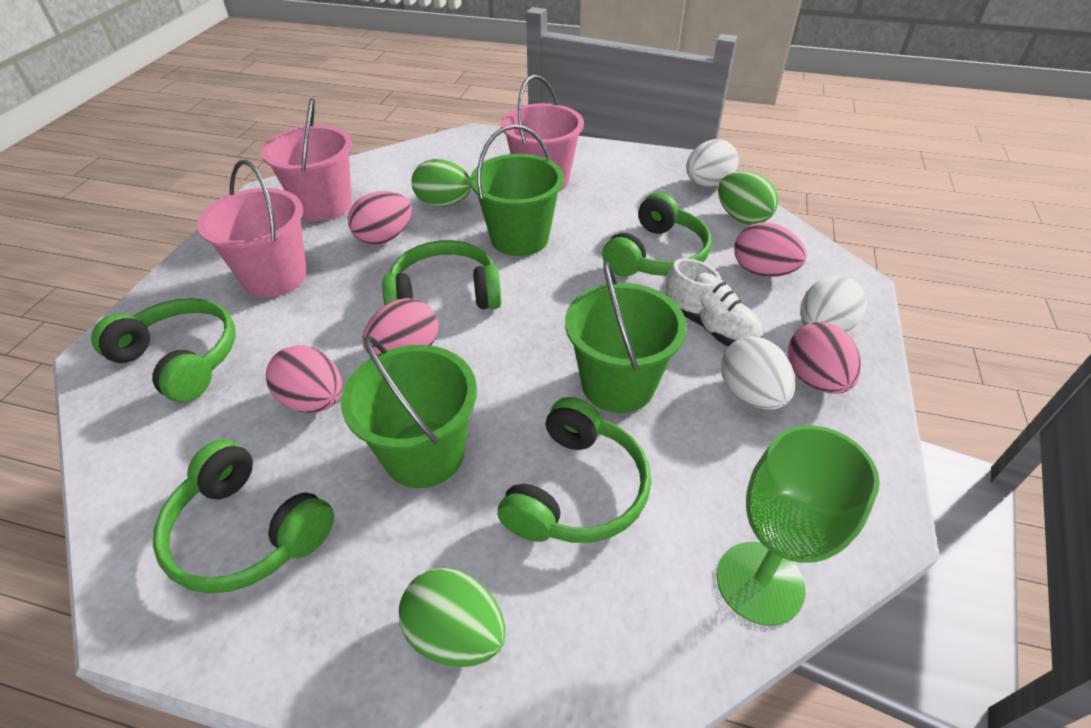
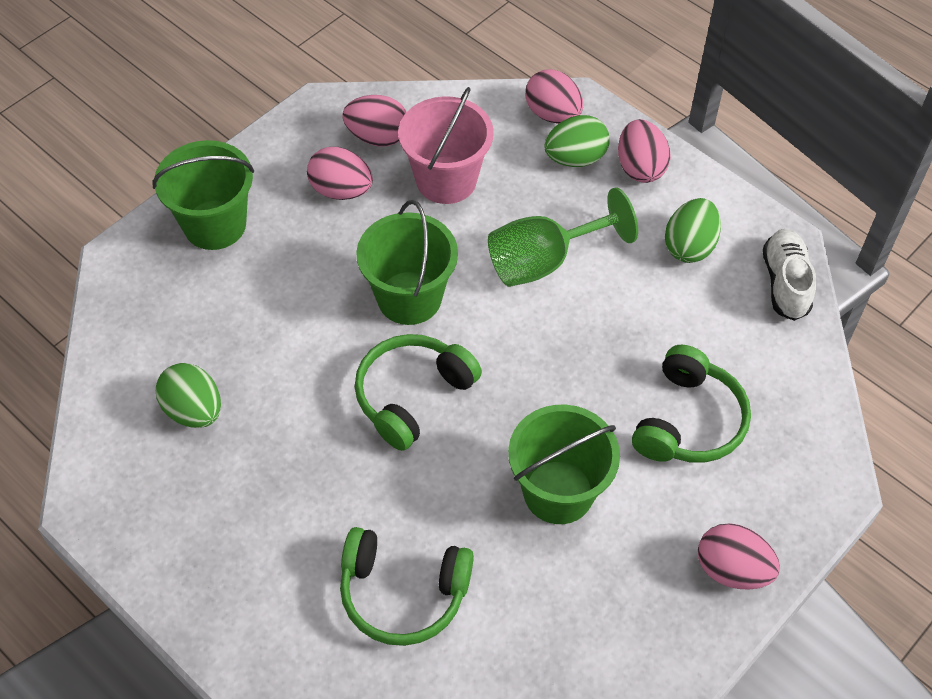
green headphones: 5 -> 3
pink bucket: 3 -> 1
white egg: 3 -> 0

